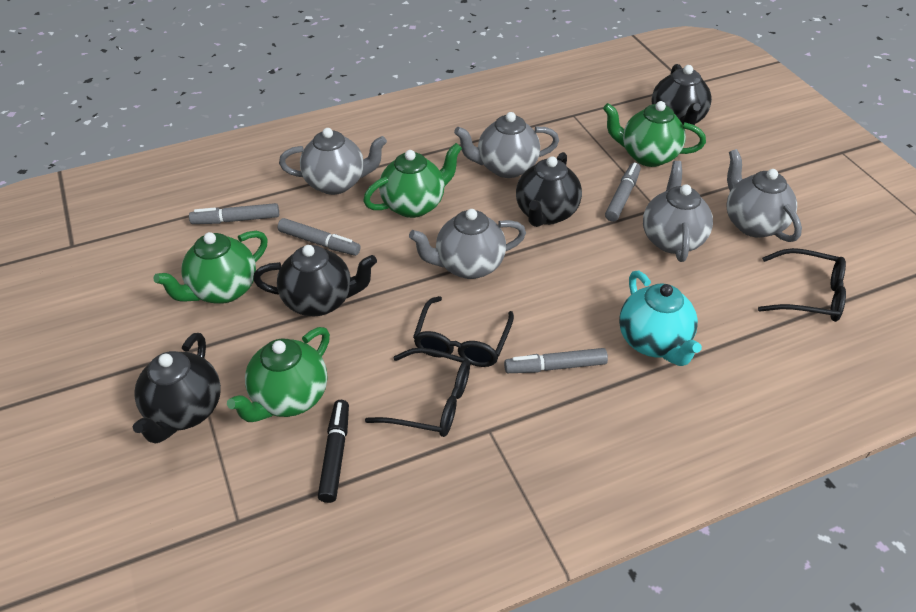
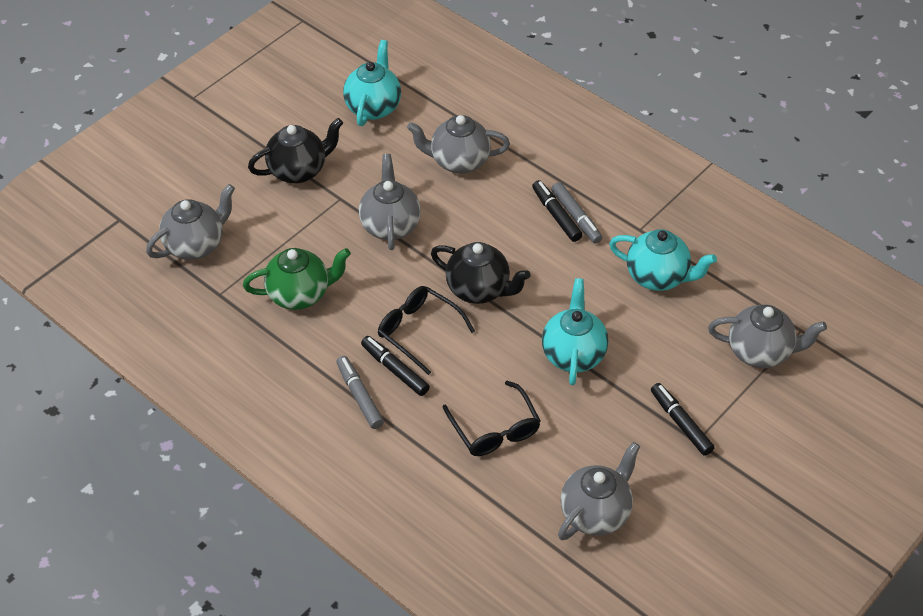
black glasses: 3 -> 2
black marker: 1 -> 3
black teapot: 4 -> 2
green teapot: 4 -> 1
grey marker: 4 -> 2
turquoise teapot: 1 -> 3

